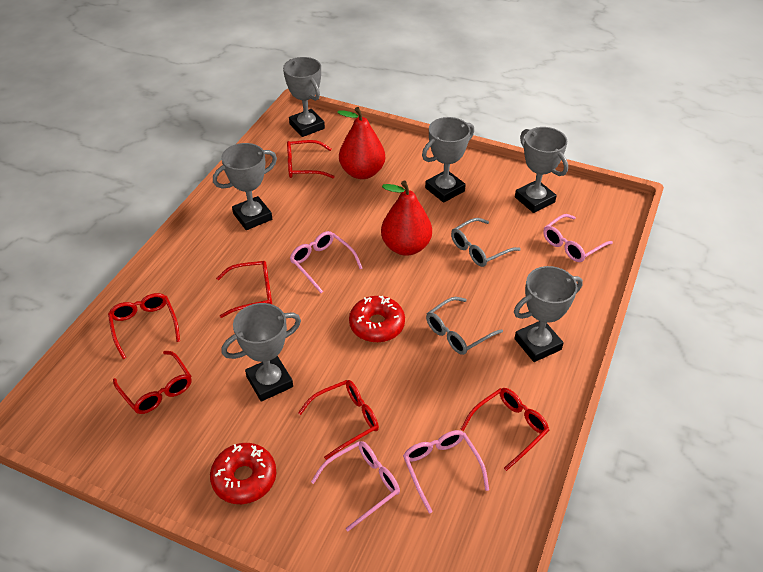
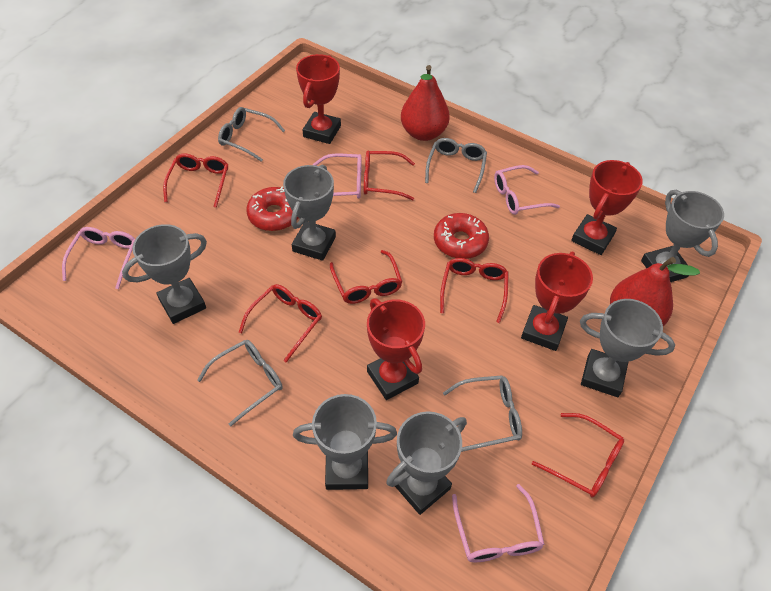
grey glasses: 2 -> 4
red trophy: 0 -> 4

